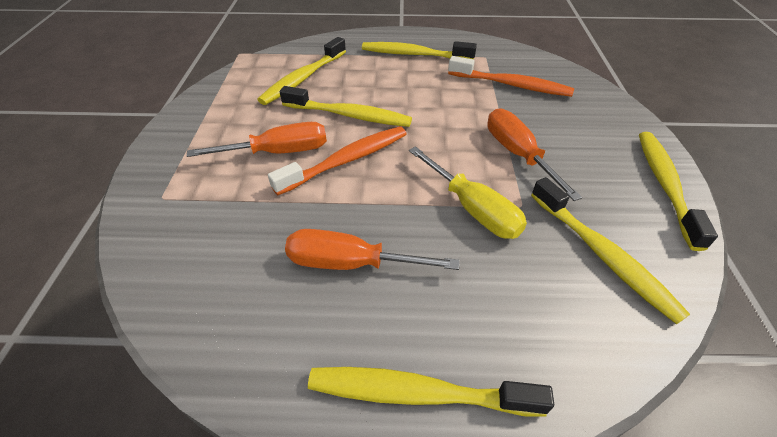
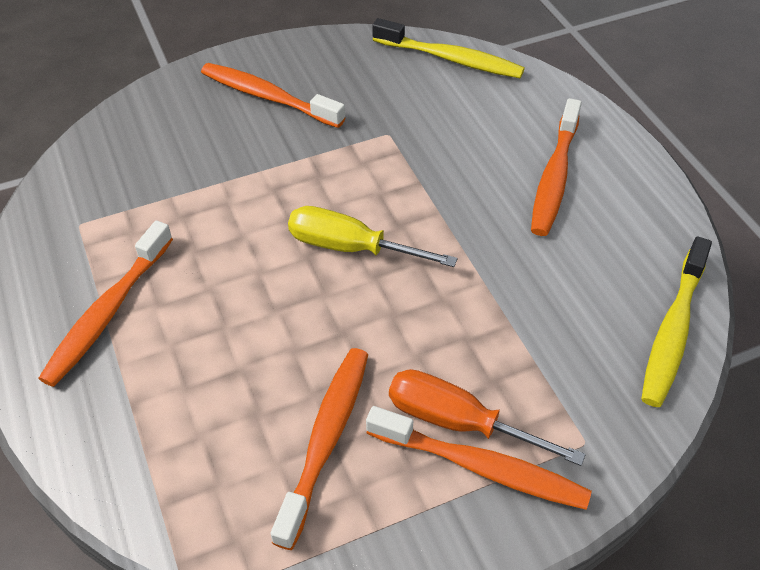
orange screwdriver: 3 -> 1
orange toothbrush: 2 -> 5
yellow toothbrush: 6 -> 2

